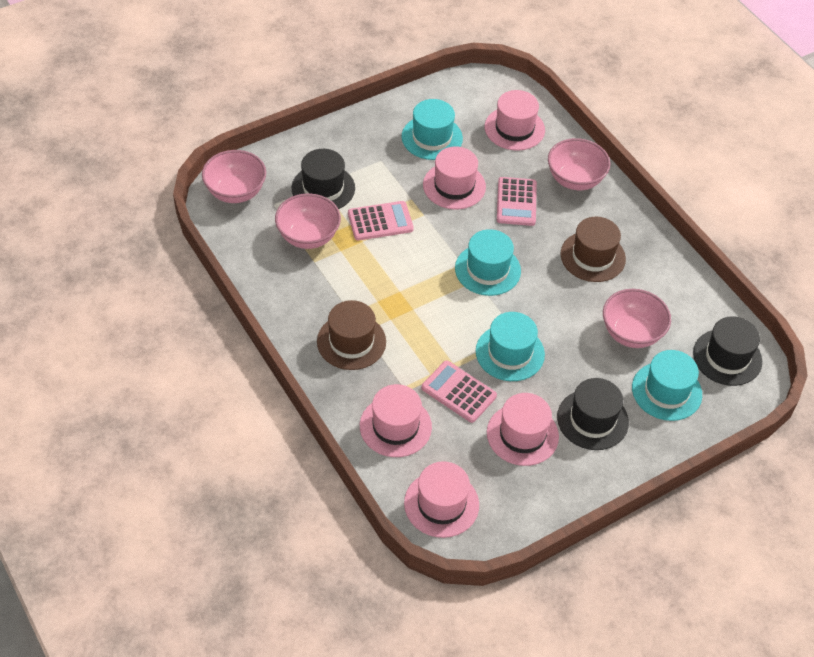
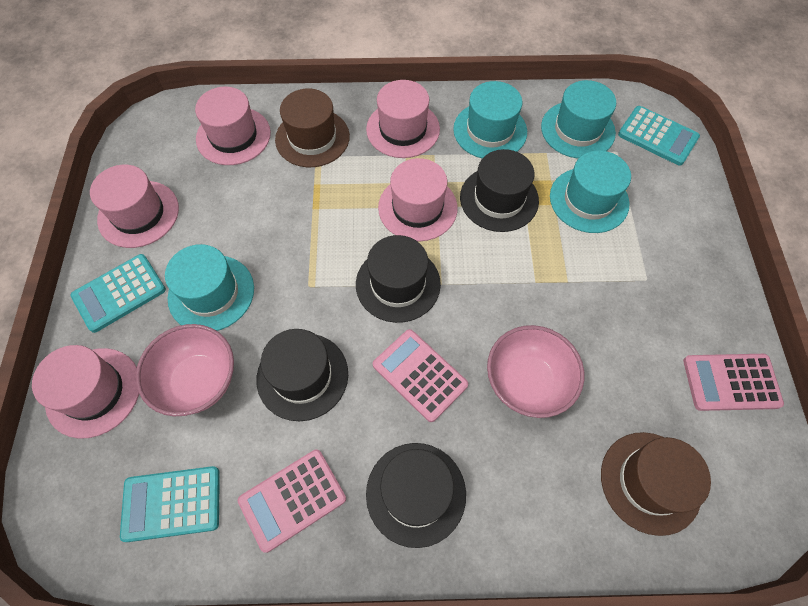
black hat: 3 -> 4
pink bowl: 4 -> 2
turquoise calculator: 0 -> 3

